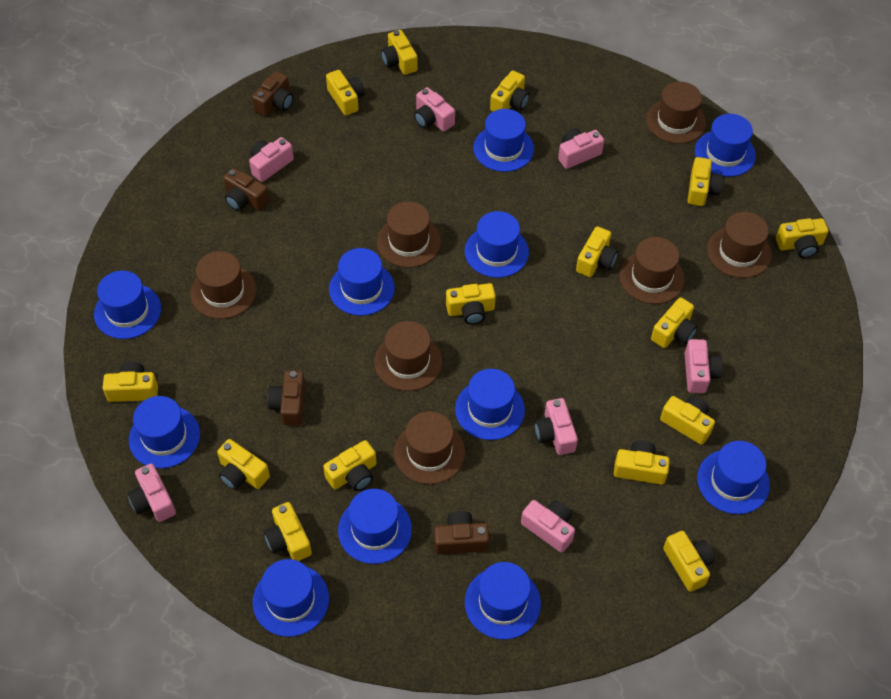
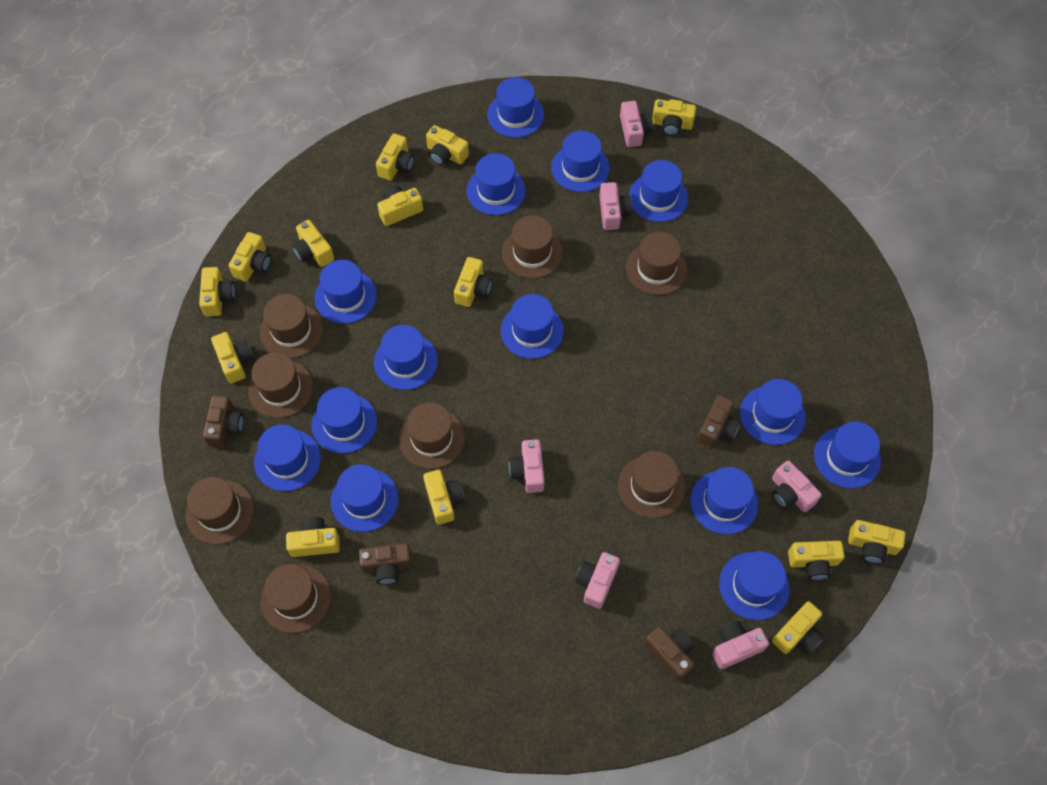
blue hat: 11 -> 14
brown hat: 7 -> 8
pink camera: 7 -> 6
yellow camera: 15 -> 14

